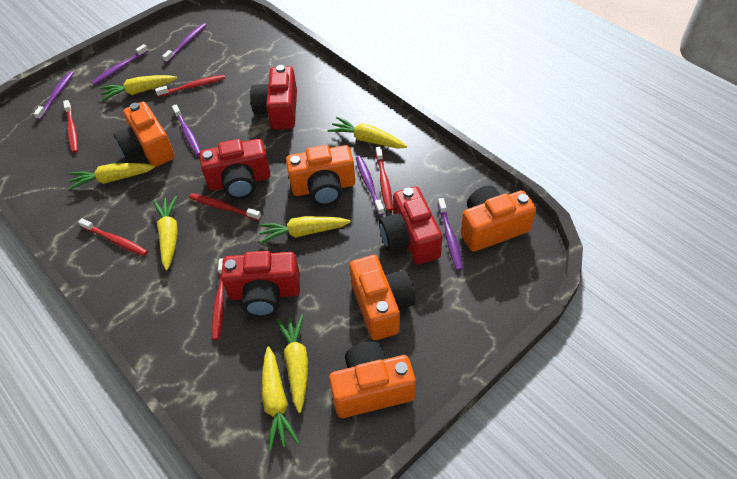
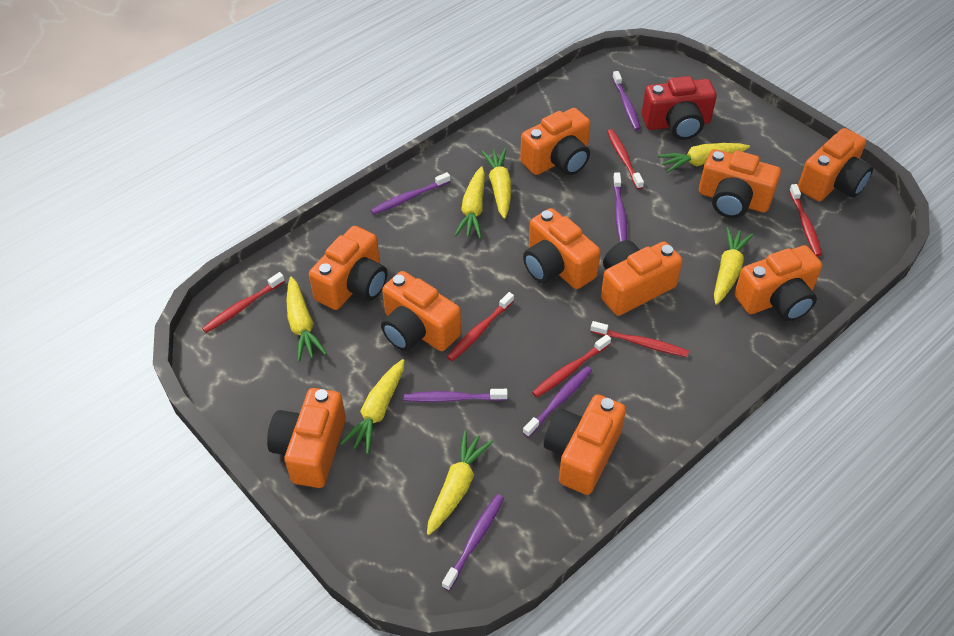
orange camera: 5 -> 10
red camera: 4 -> 1

